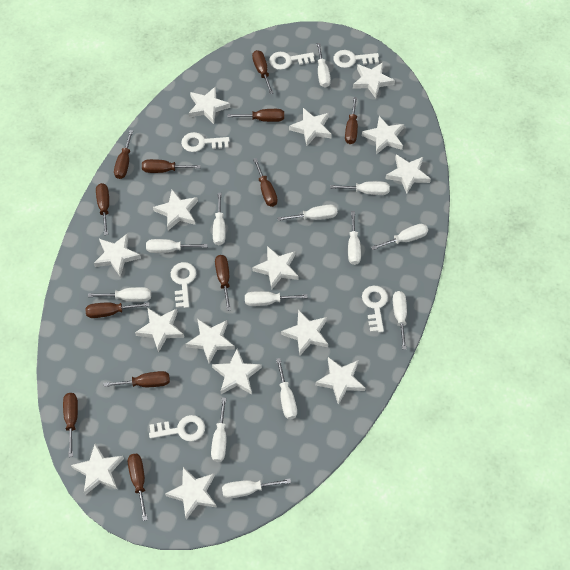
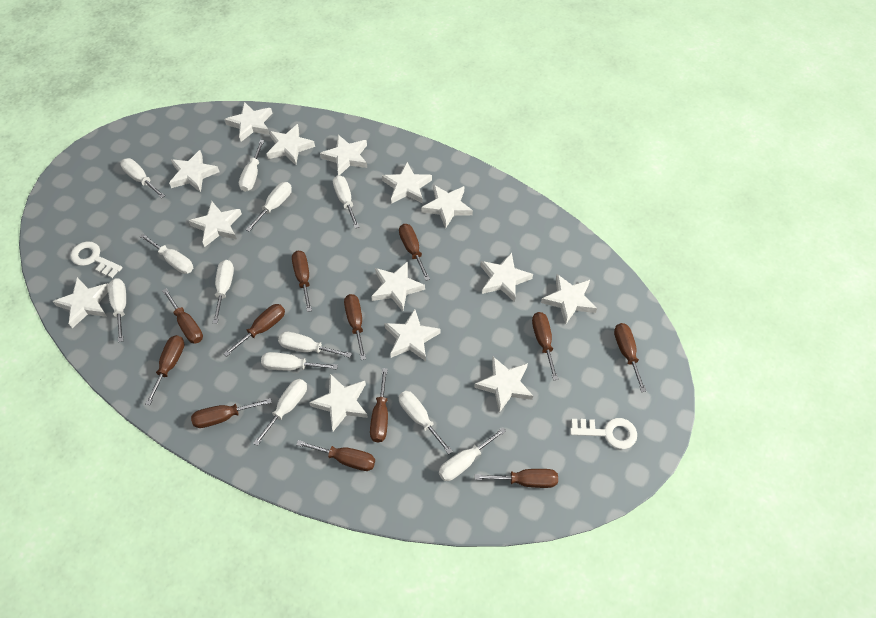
white key: 6 -> 2
white screwdriver: 13 -> 12
white star: 15 -> 14

